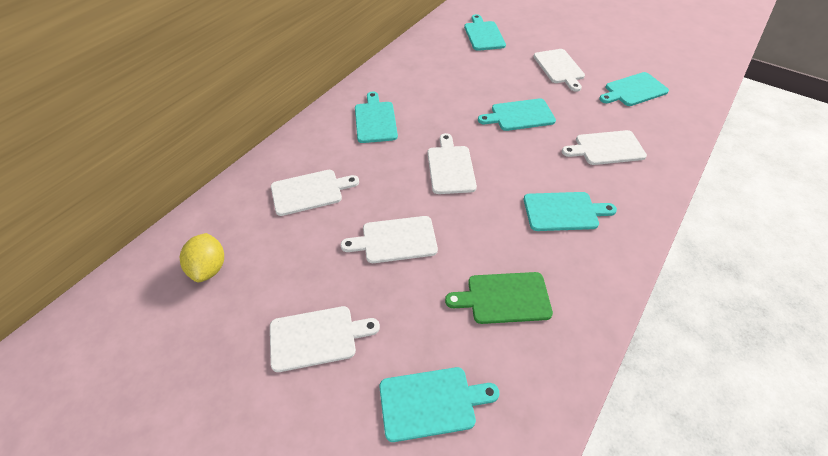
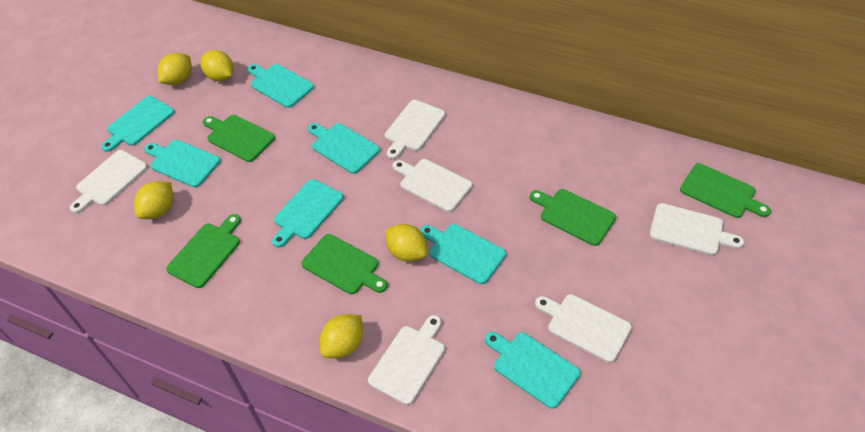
green cutting board: 1 -> 5
turquoise cutting board: 6 -> 7
yellow lemon: 1 -> 5

